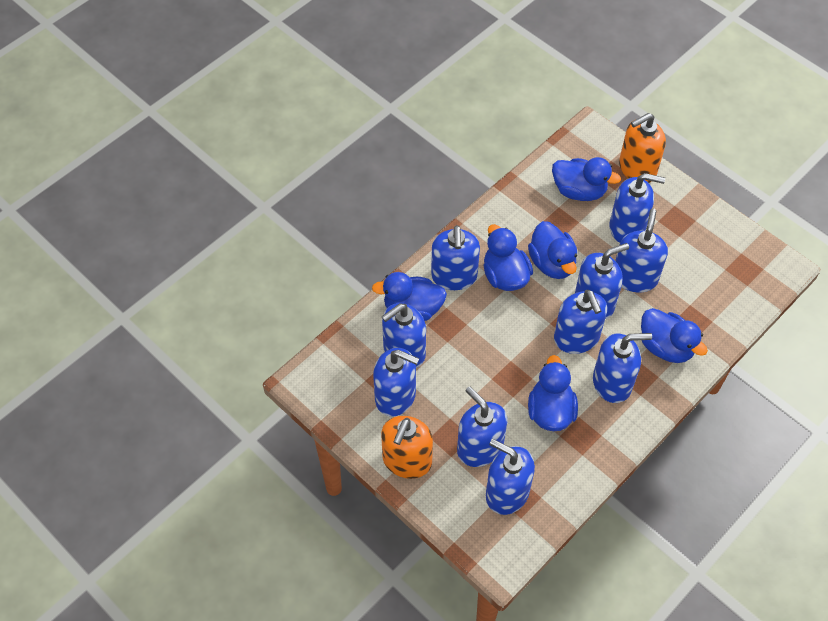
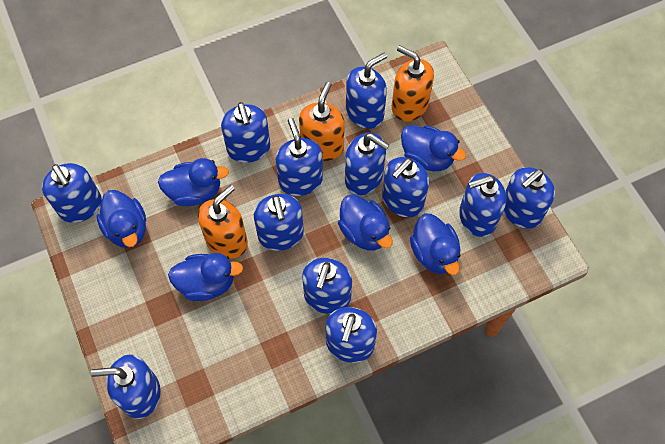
blue soap dispenser: 10 -> 12
orange soap dispenser: 2 -> 3

